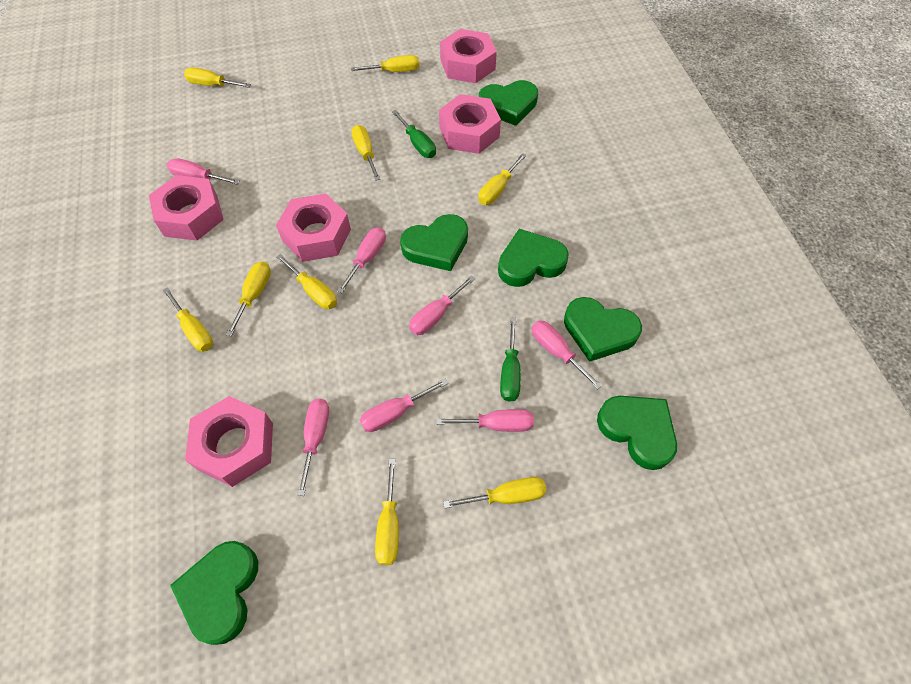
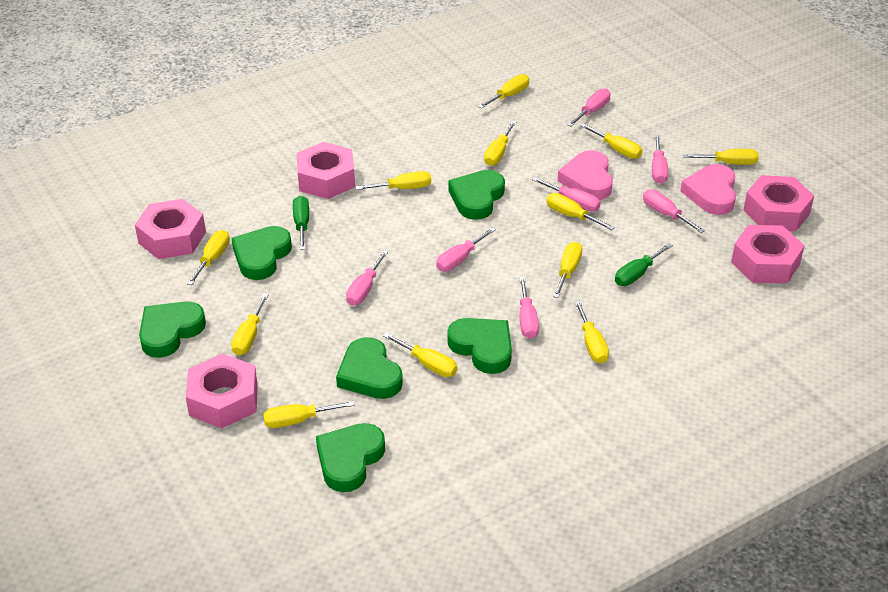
pink heart: 0 -> 2
yellow screwdriver: 9 -> 12

